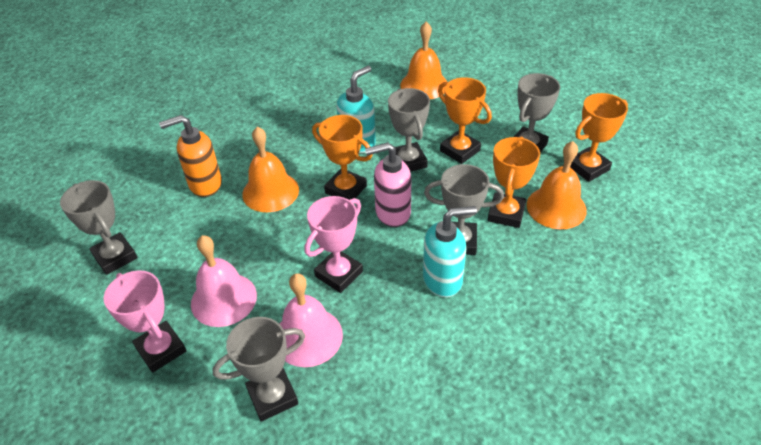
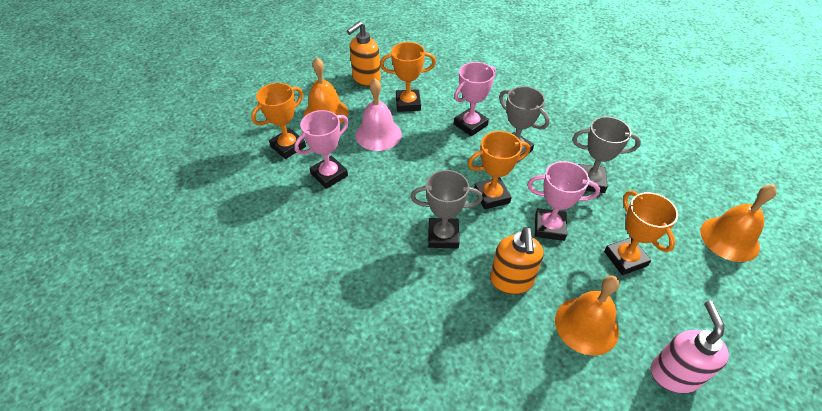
grey trophy: 5 -> 3
orange soap dispenser: 1 -> 2
pink bell: 2 -> 1
pink trophy: 2 -> 3
turquoise soap dispenser: 2 -> 0

